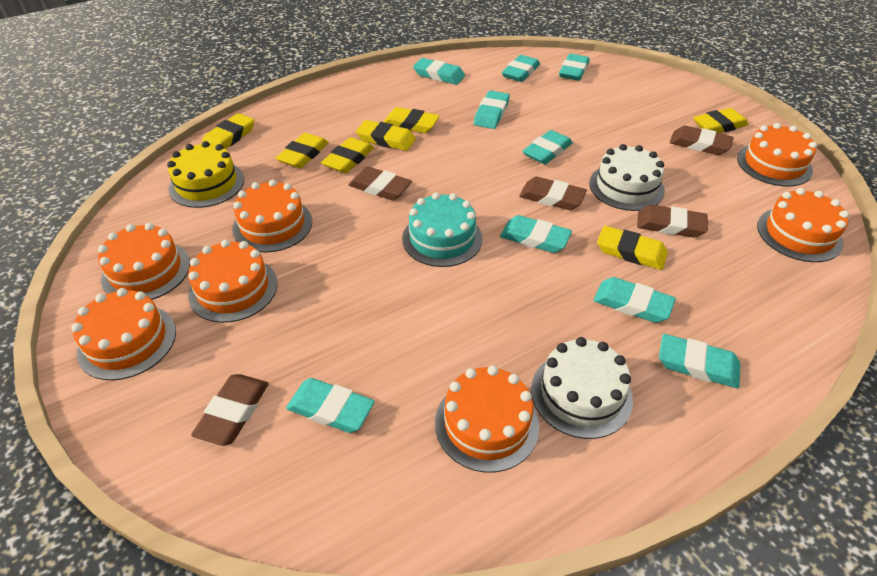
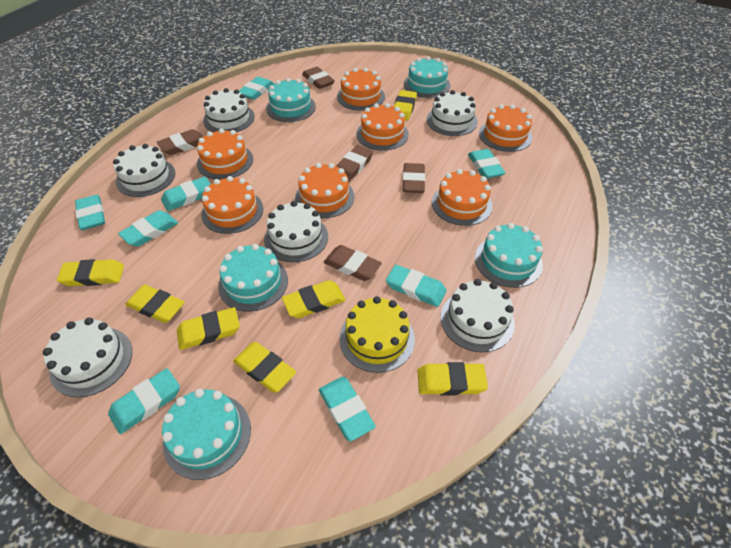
turquoise cake: 1 -> 5
turquoise eraser: 9 -> 8
white cake: 2 -> 6

